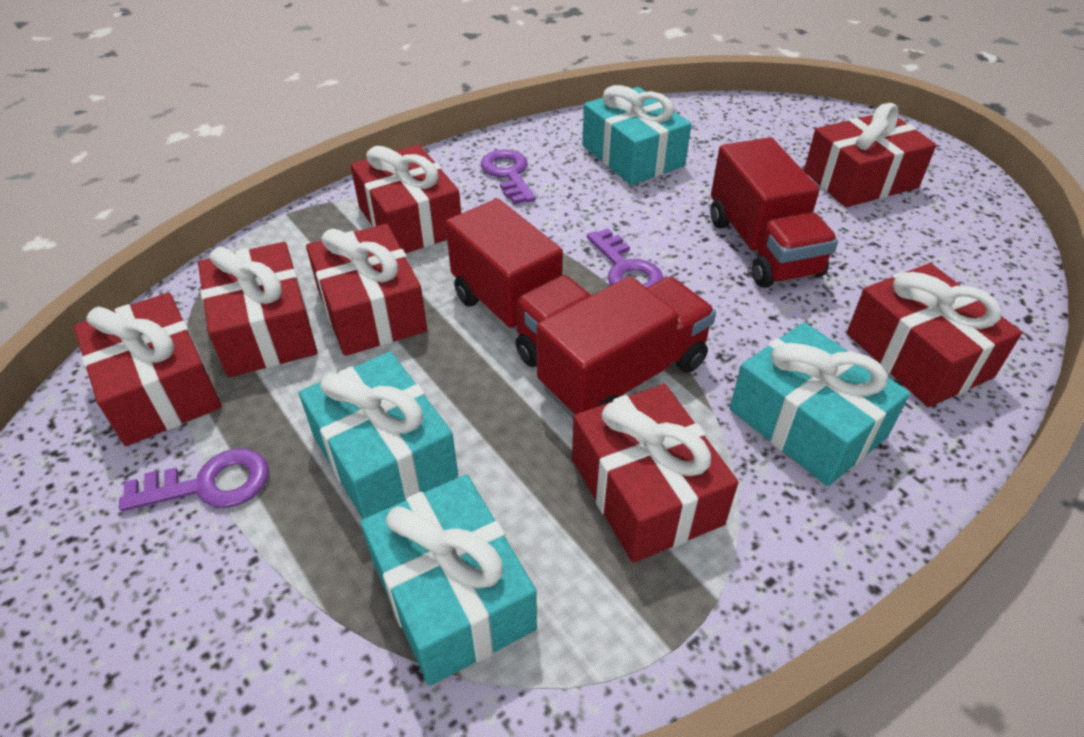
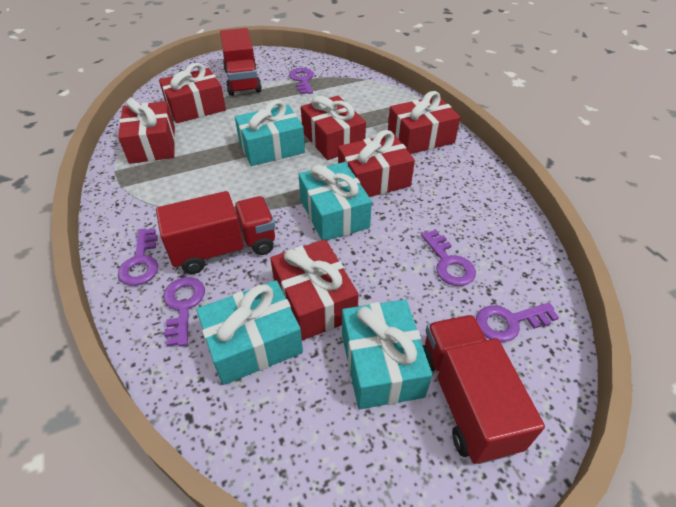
purple key: 3 -> 5
red gift: 7 -> 6

